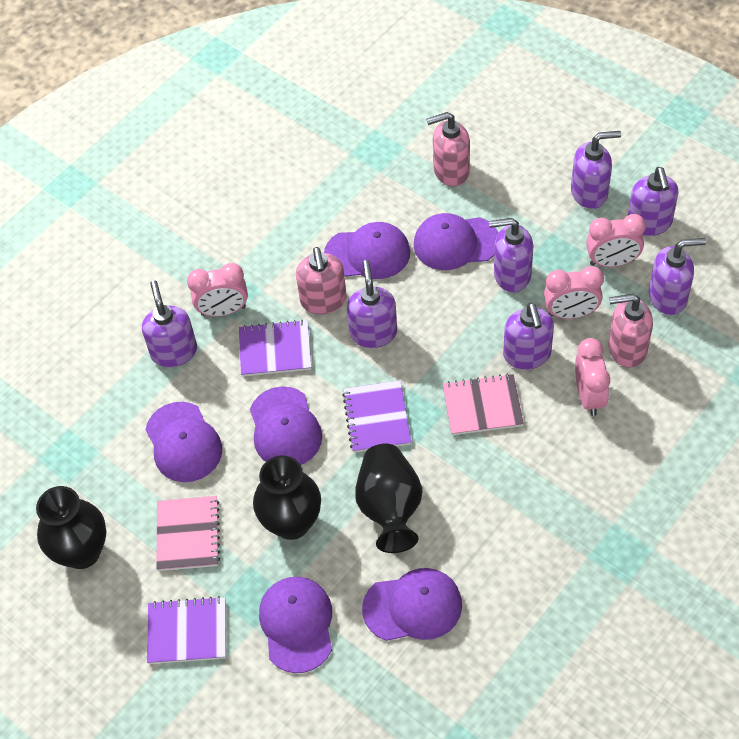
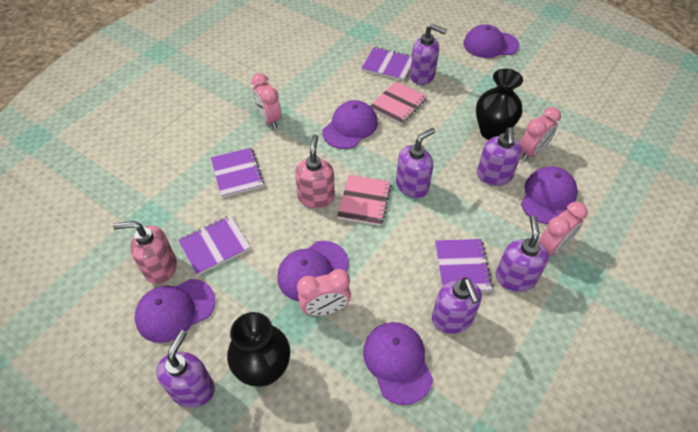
black vase: 3 -> 2
pink soap dispenser: 3 -> 2
purple notebook: 3 -> 4
purple soap dispenser: 7 -> 6

